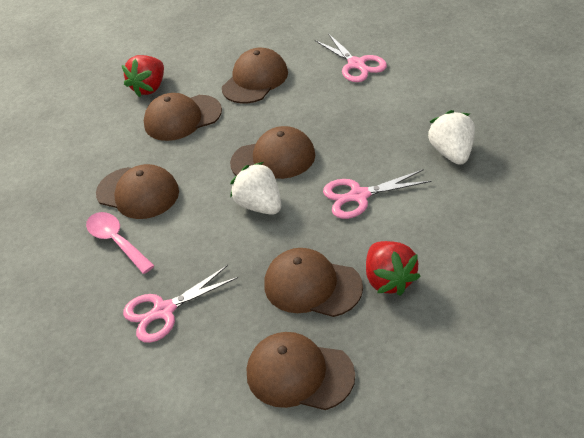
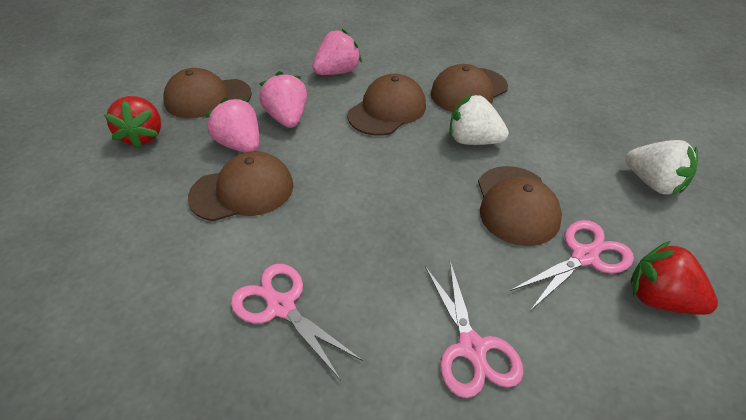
brown cap: 6 -> 5
pink spoon: 1 -> 0
pink strawberry: 0 -> 3

